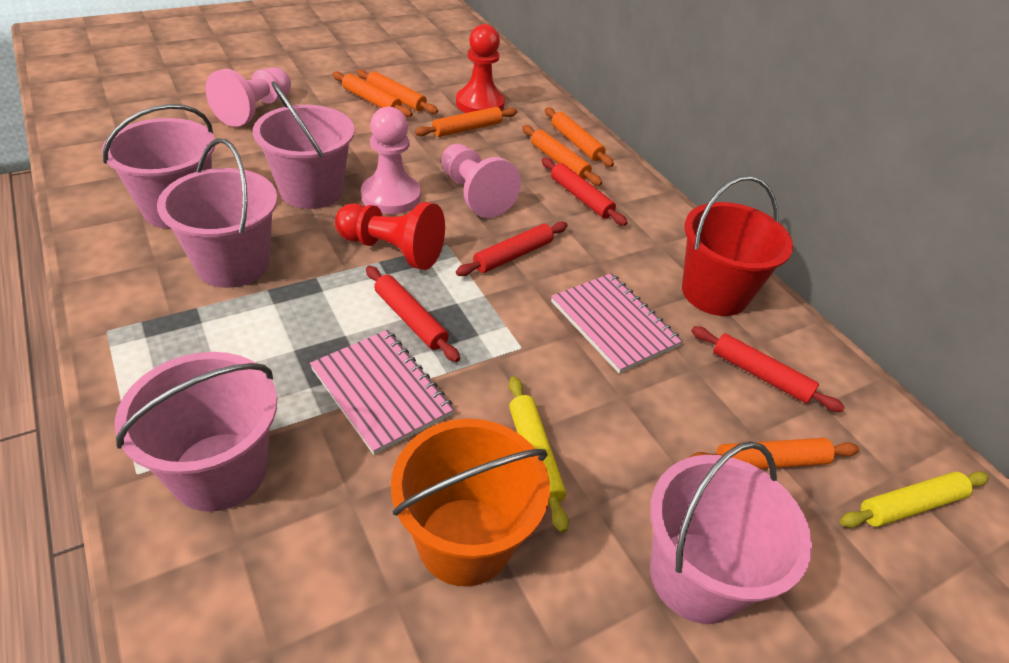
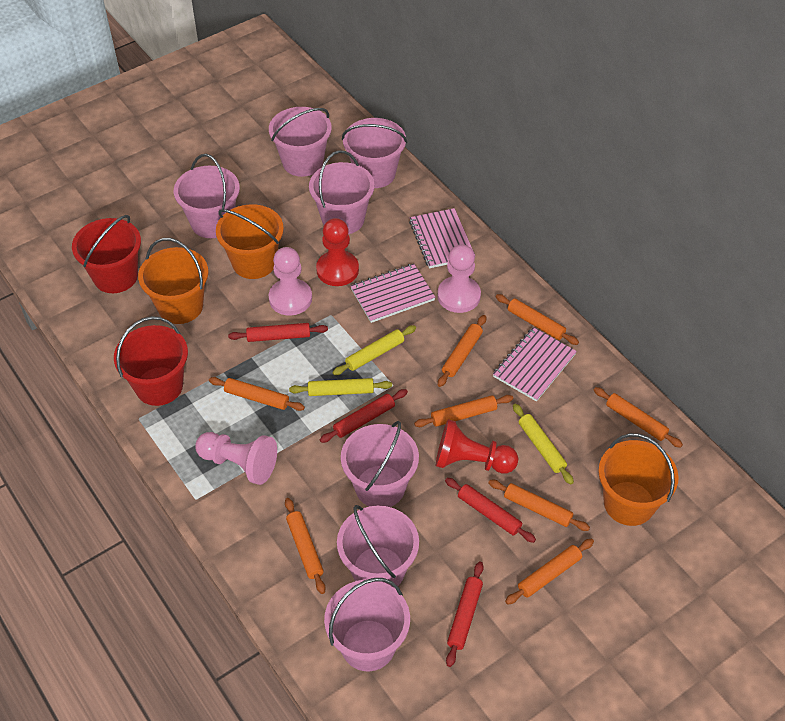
orange bucket: 1 -> 3
orange rolling pin: 6 -> 8
pink bucket: 5 -> 7
pink notebook: 2 -> 3
red bucket: 1 -> 2
yellow rolling pin: 2 -> 3

